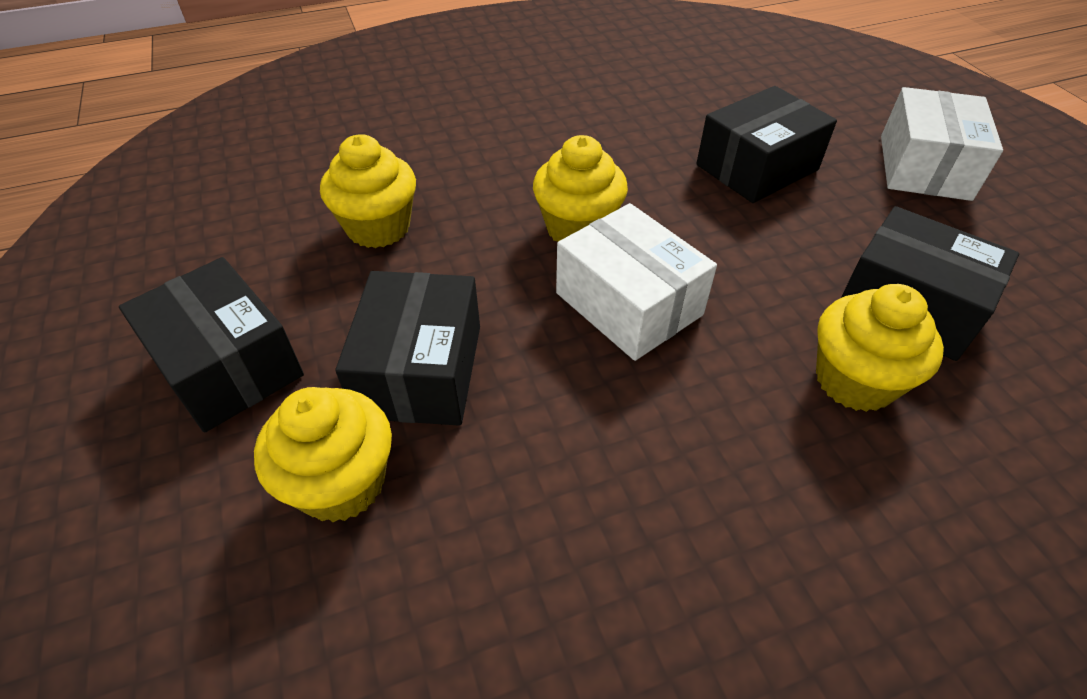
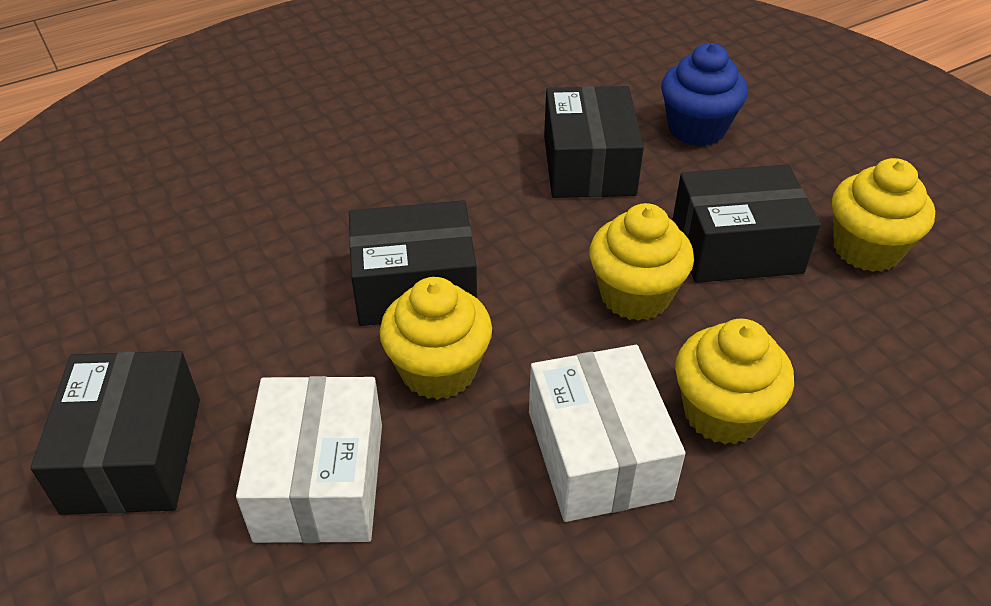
blue cupcake: 0 -> 1

